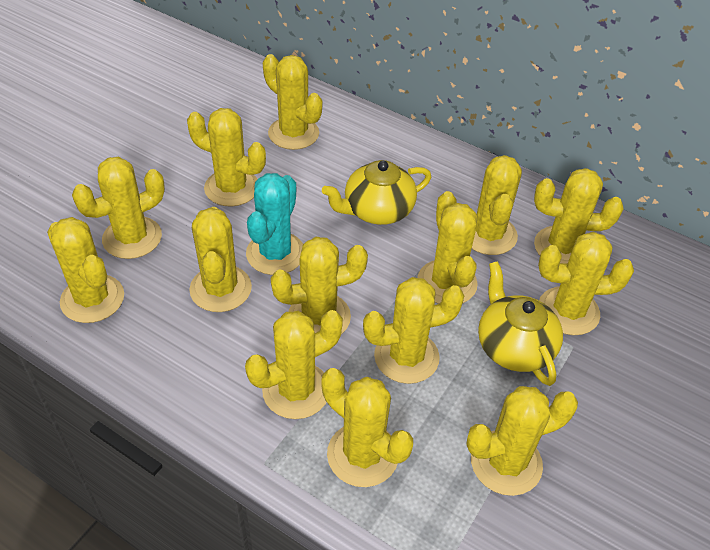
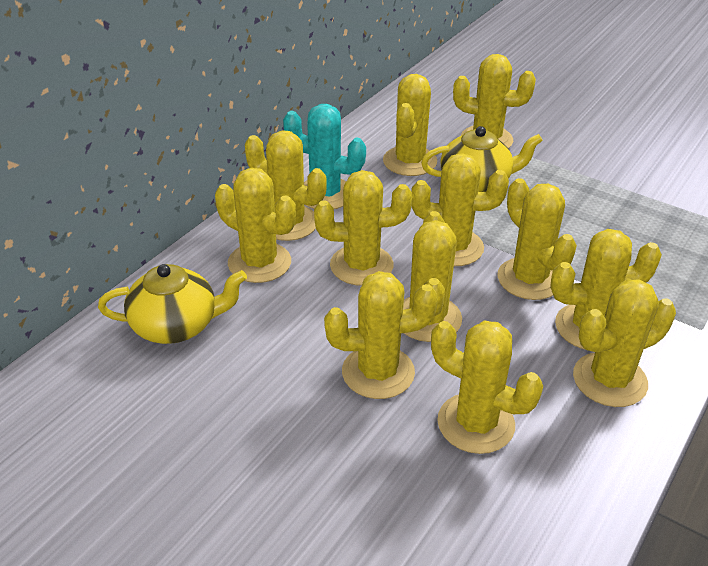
yellow cactus: 14 -> 12

